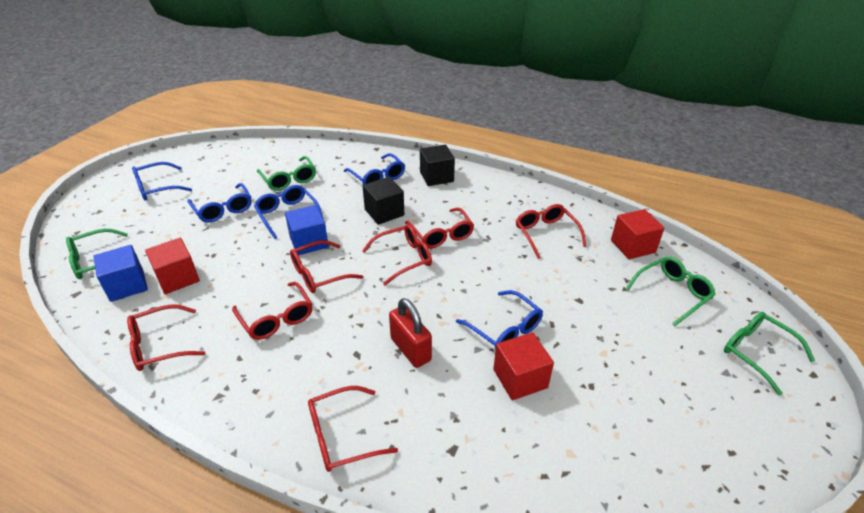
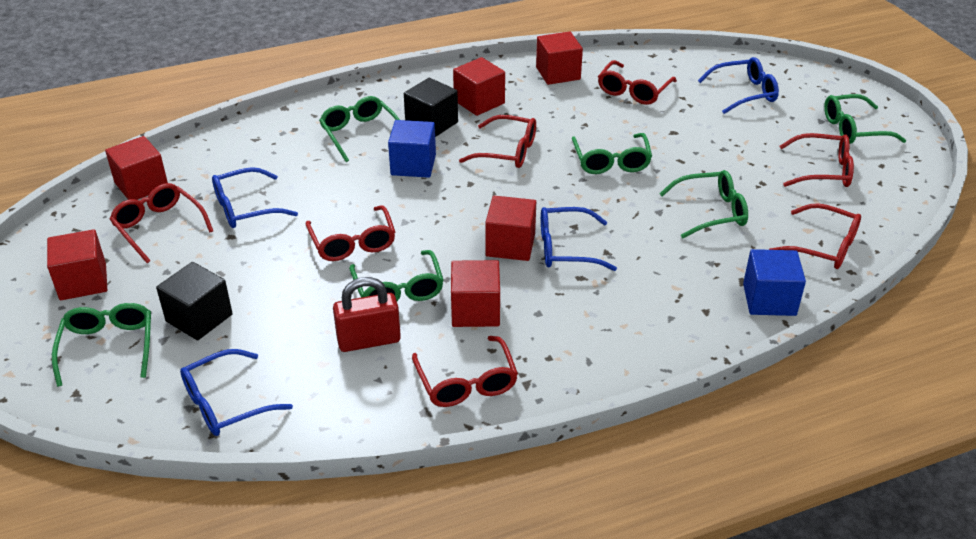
blue glasses: 5 -> 4
green glasses: 4 -> 6
red cube: 3 -> 6

